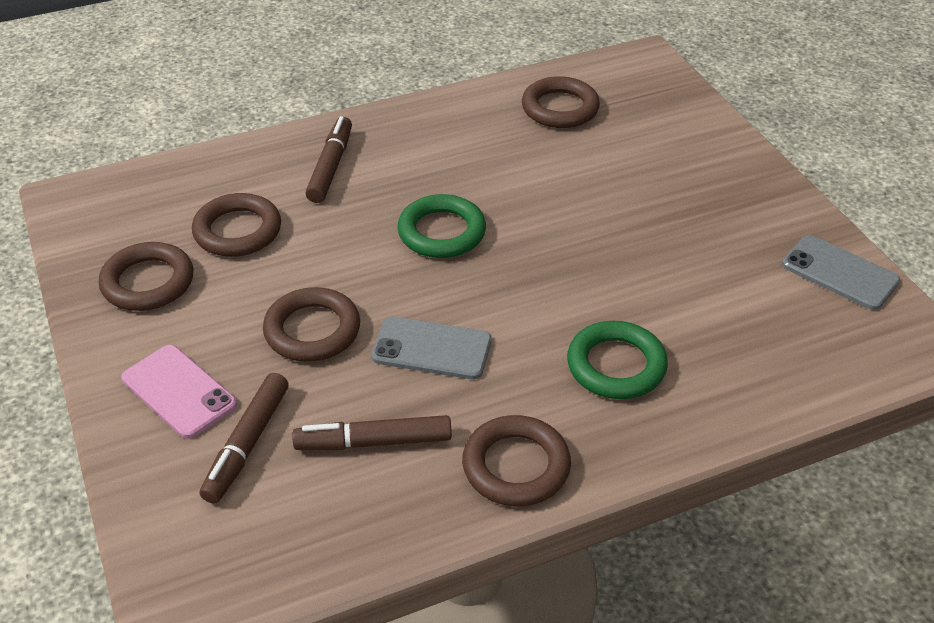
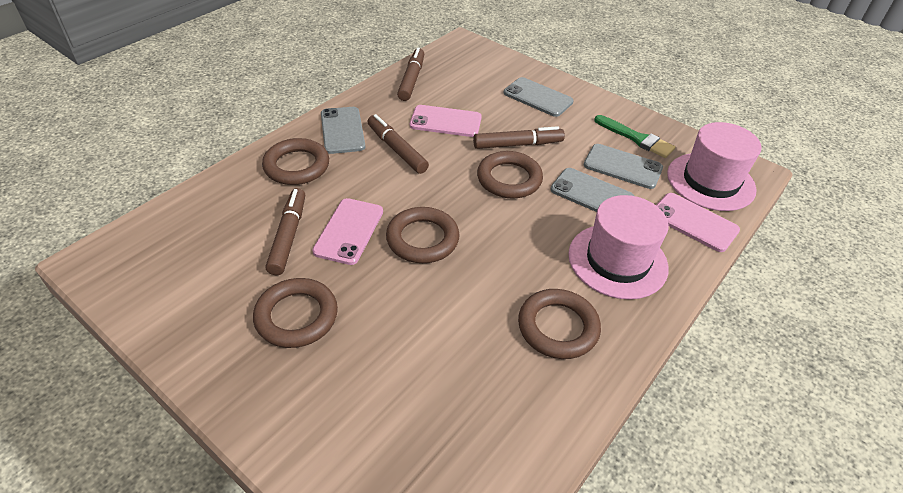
brown marker: 3 -> 4
green brush: 0 -> 1
green ring: 2 -> 0
grey phone: 2 -> 4
pink hat: 0 -> 2
pink phone: 1 -> 3

